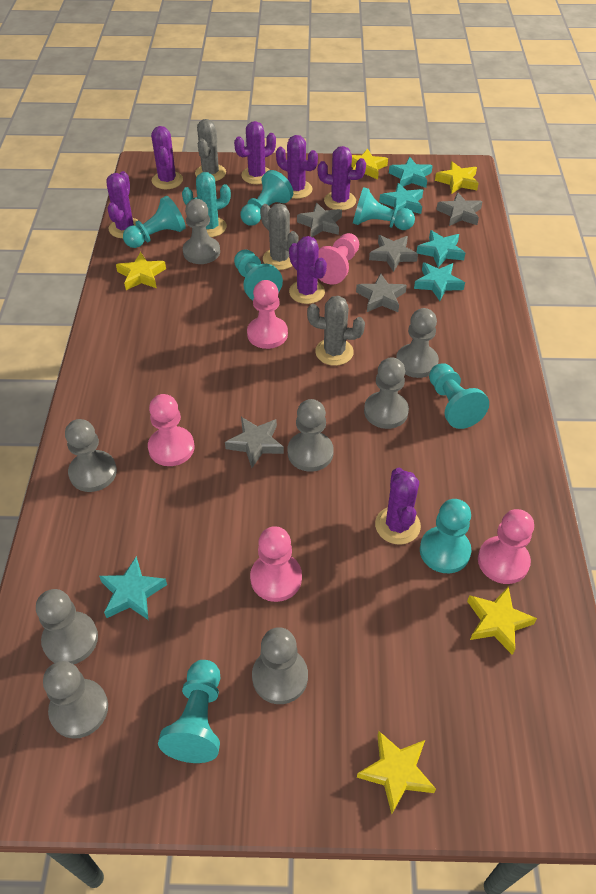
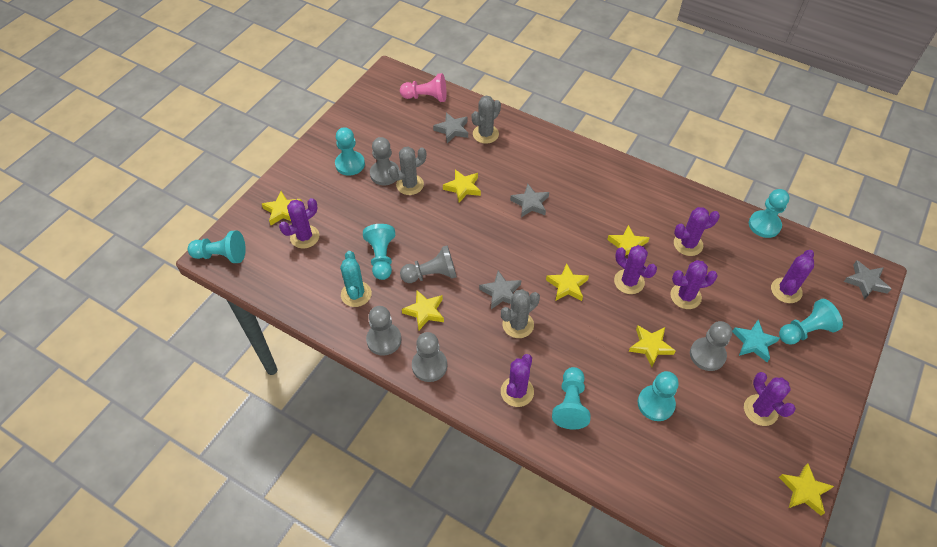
grey pawn: 8 -> 5
grey star: 5 -> 4
pink pawn: 5 -> 1
turquoise star: 5 -> 1
yellow star: 5 -> 7

